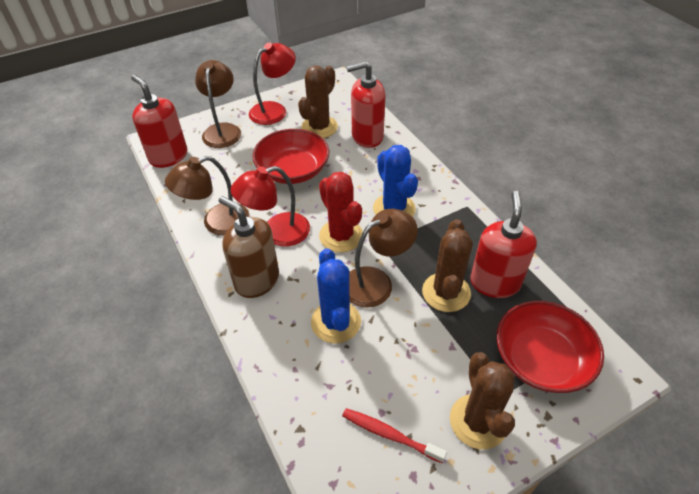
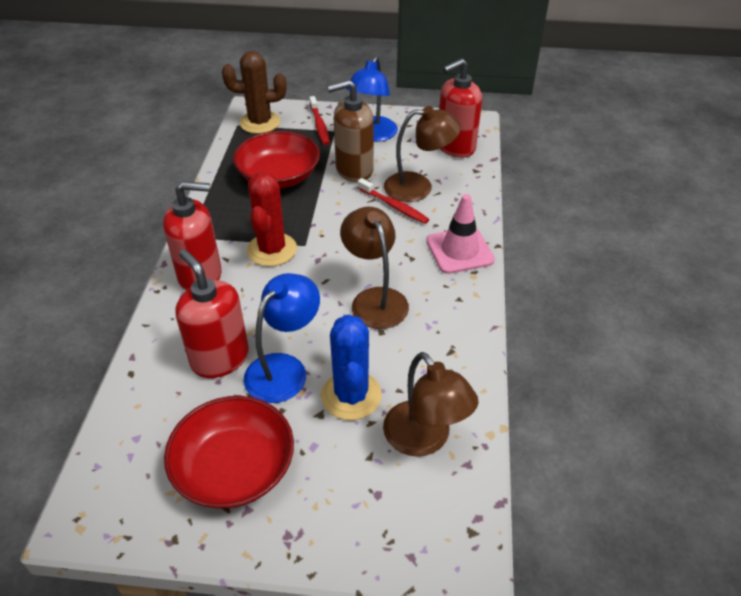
blue cactus: 2 -> 1
blue lamp: 0 -> 2
brown cactus: 3 -> 1
pink traffic cone: 0 -> 1
red lamp: 2 -> 0
red toothbrush: 1 -> 2

